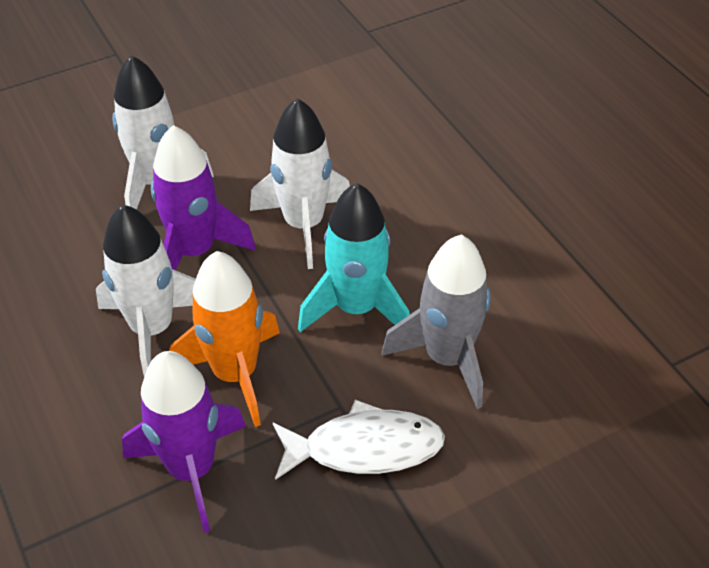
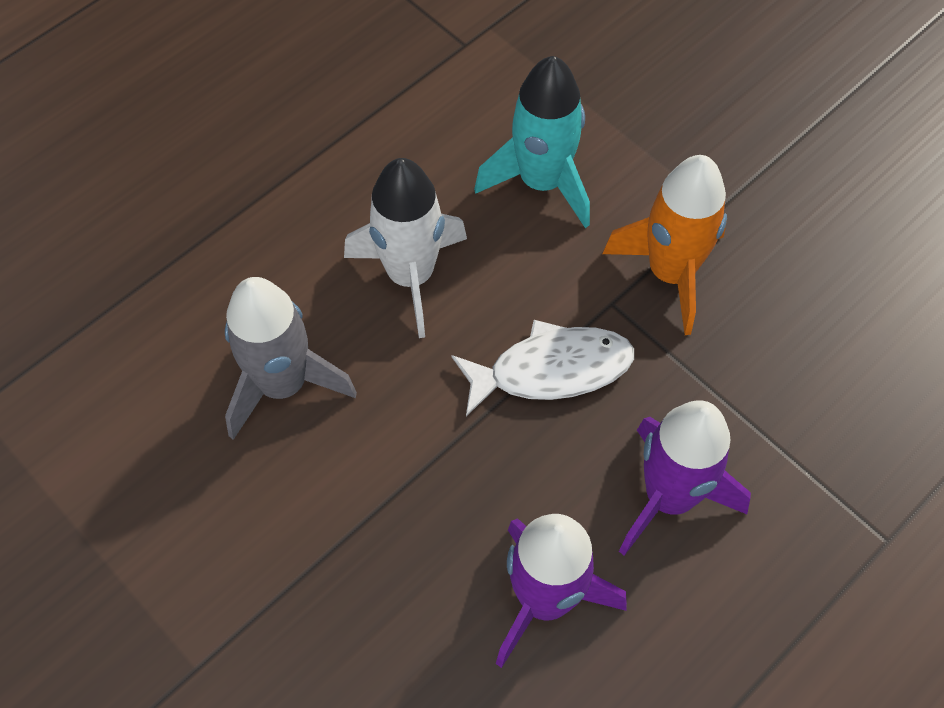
white rocket: 3 -> 1

